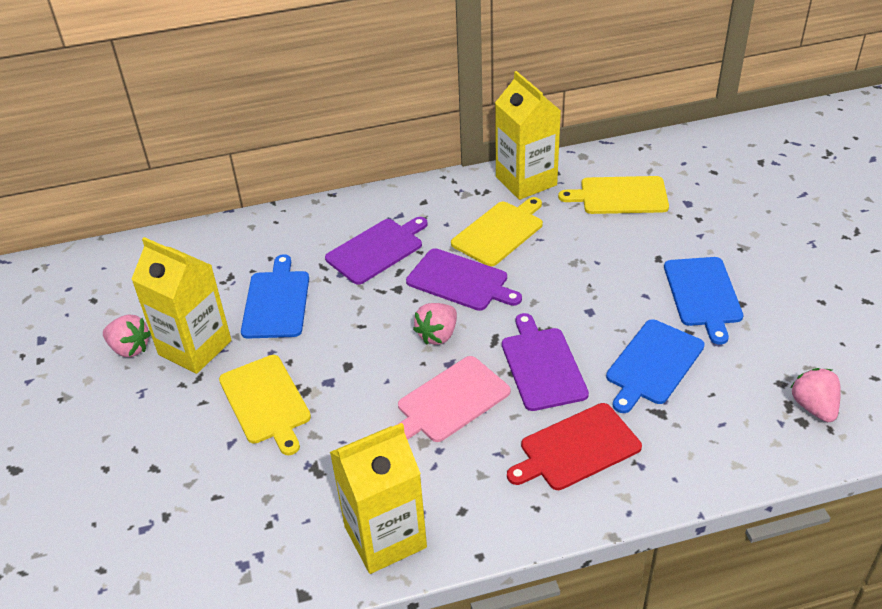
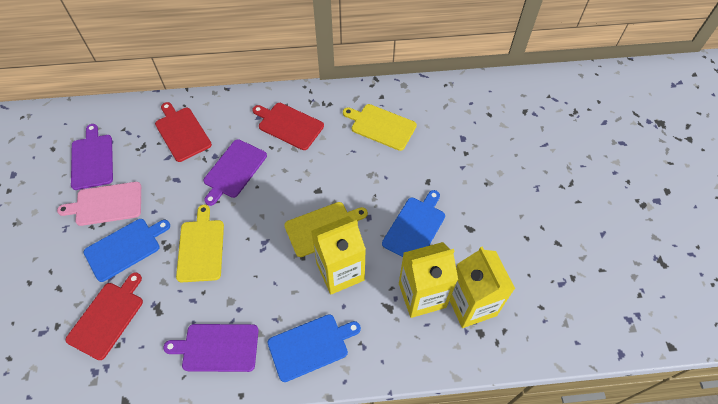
pink strawberry: 3 -> 0
red cutting board: 1 -> 3

